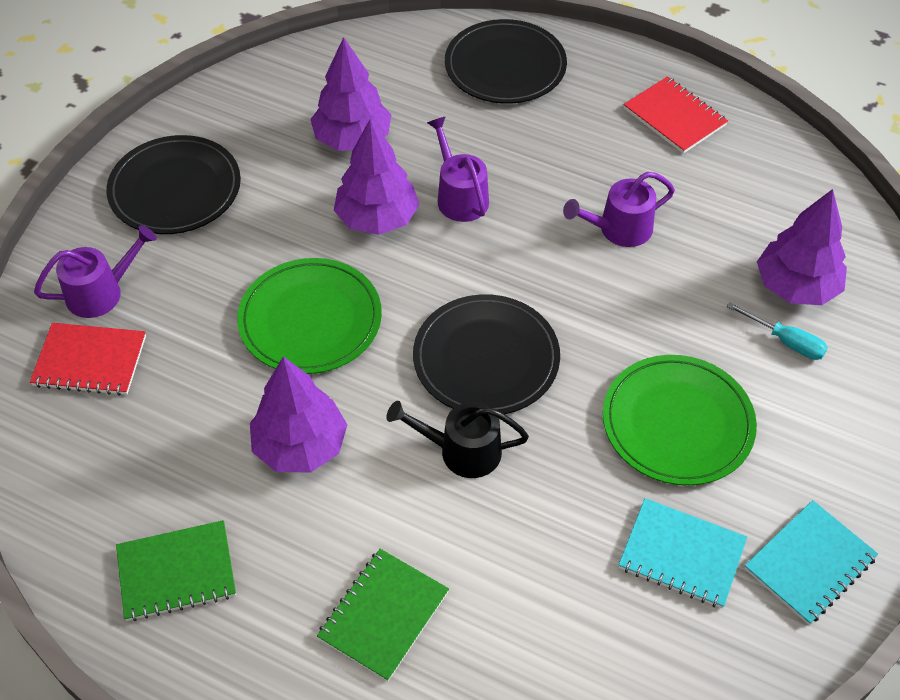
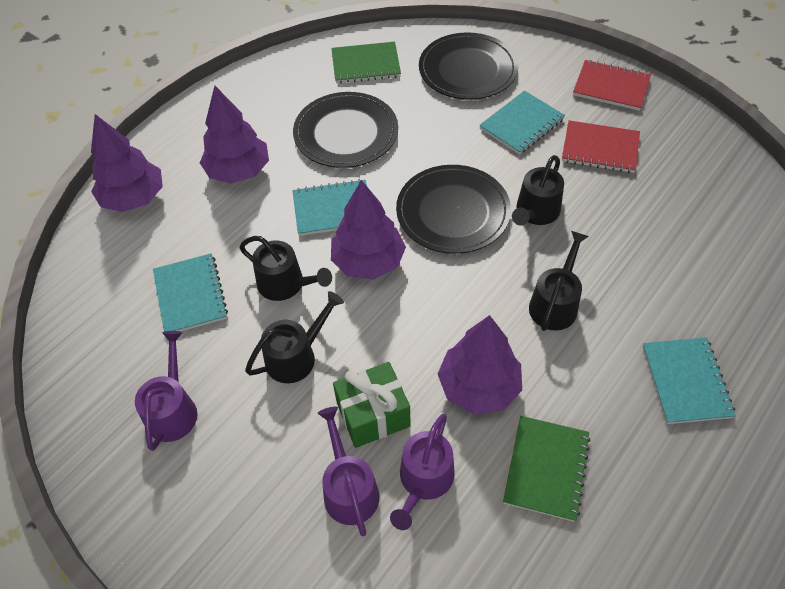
black watering can: 1 -> 4
green gift: 0 -> 1
green plate: 2 -> 0
turquoise notebook: 2 -> 4
turquoise screwdriver: 1 -> 0

